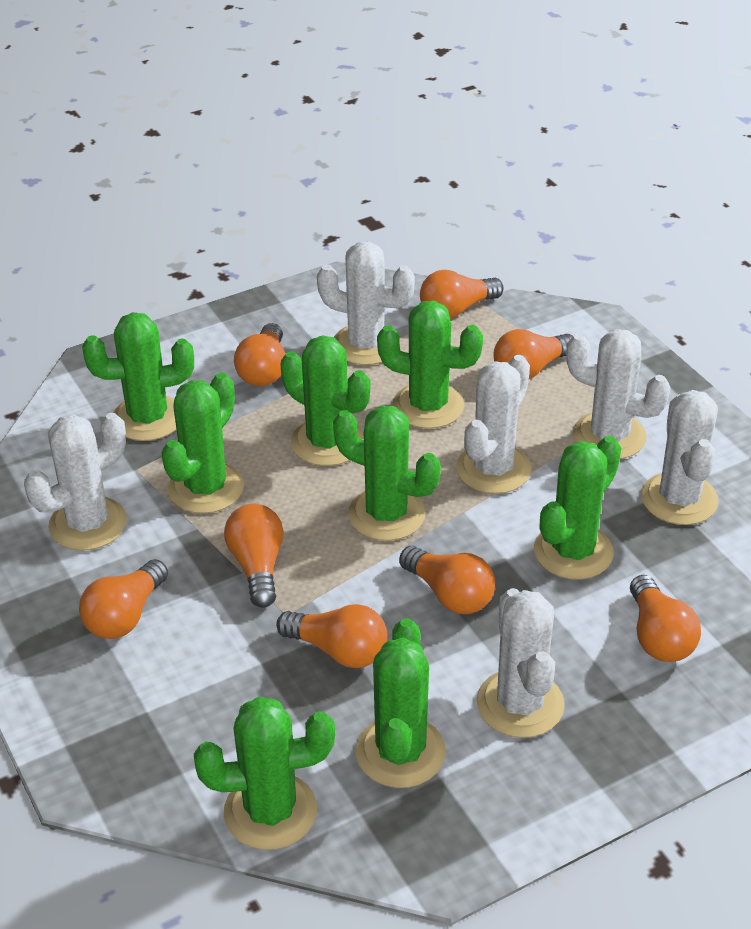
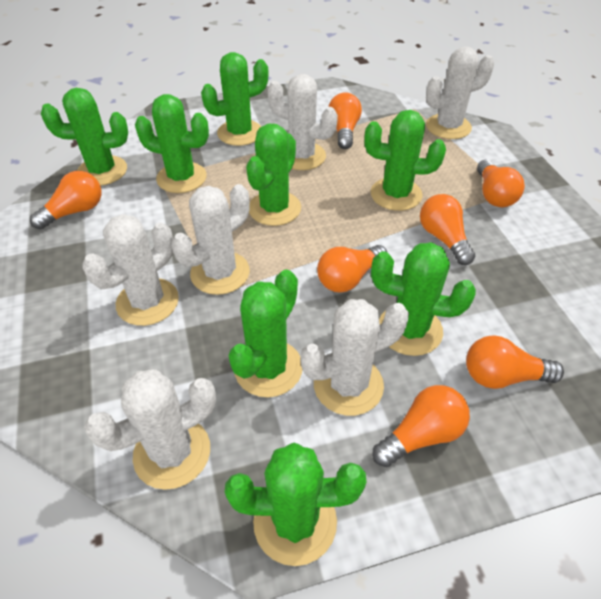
orange light bulb: 8 -> 7

